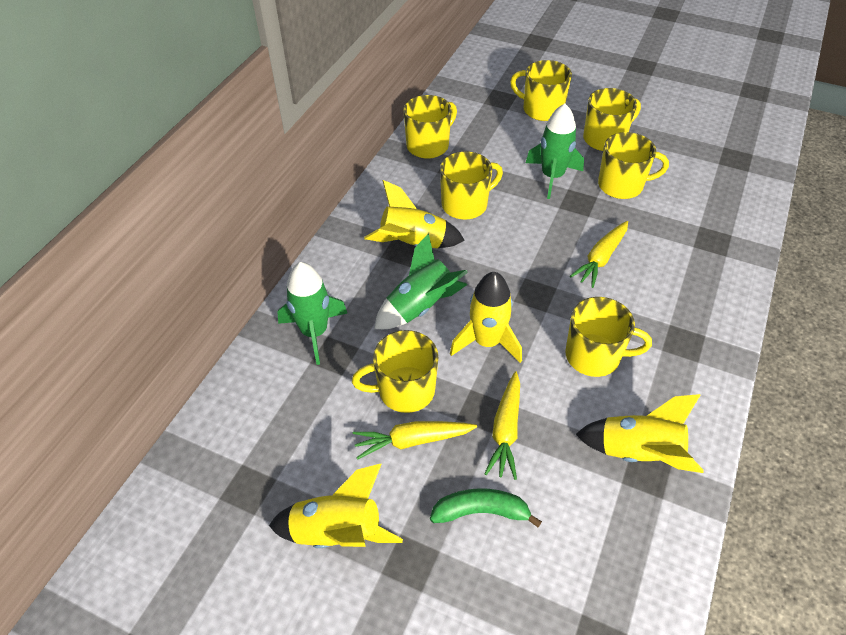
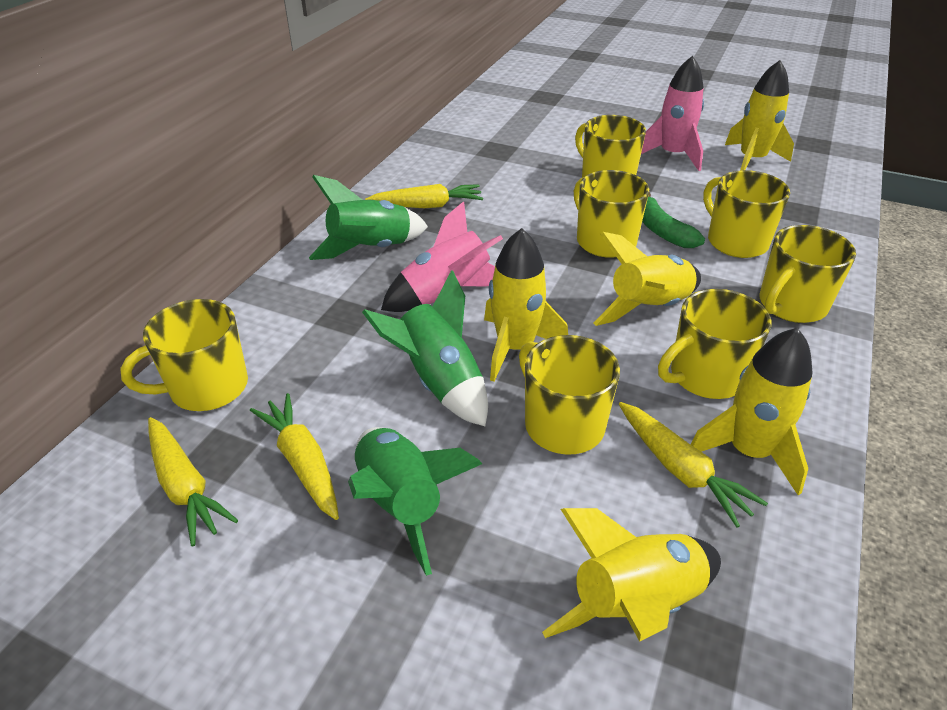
pink rocket: 0 -> 2
yellow carrot: 3 -> 4
yellow rocket: 4 -> 5

